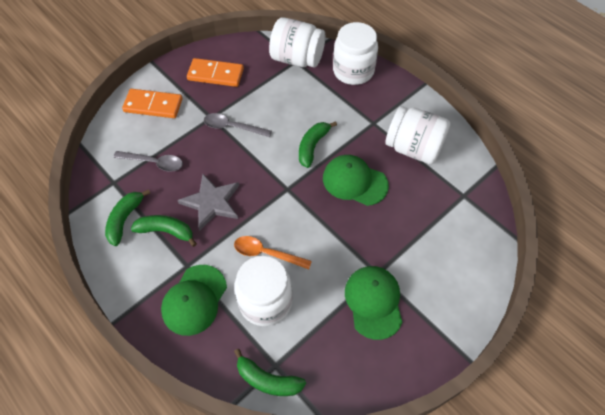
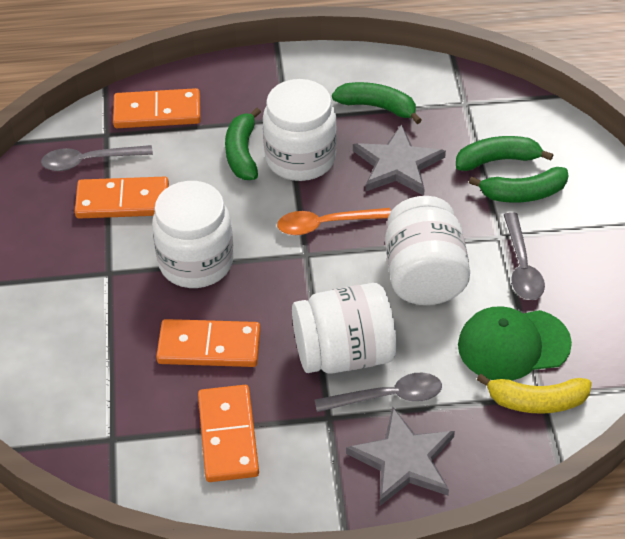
green cap: 3 -> 1
grey spoon: 2 -> 3
grey star: 1 -> 2
orange domino: 2 -> 4
yellow banana: 0 -> 1

